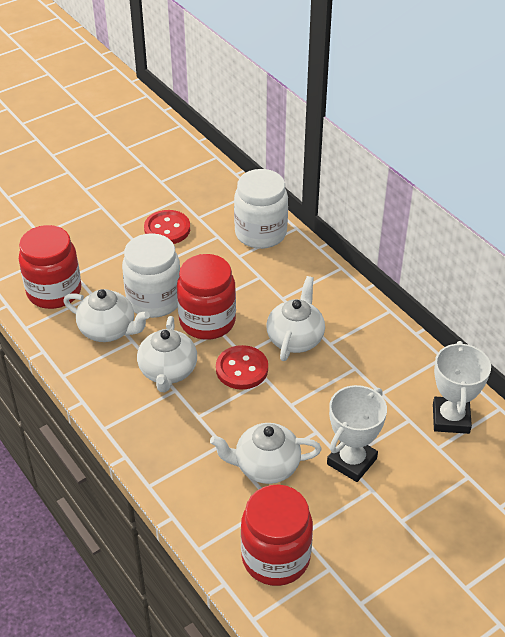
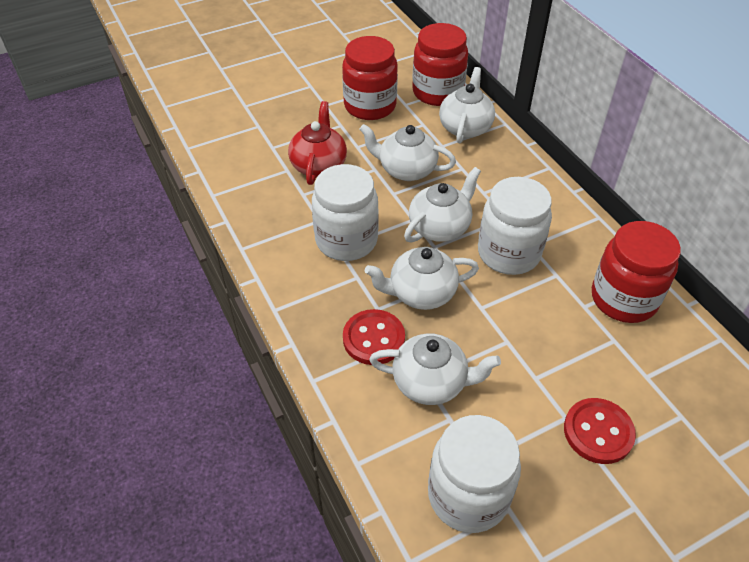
red teapot: 0 -> 1
white jar: 2 -> 3
white teapot: 4 -> 5
white trophy: 2 -> 0

